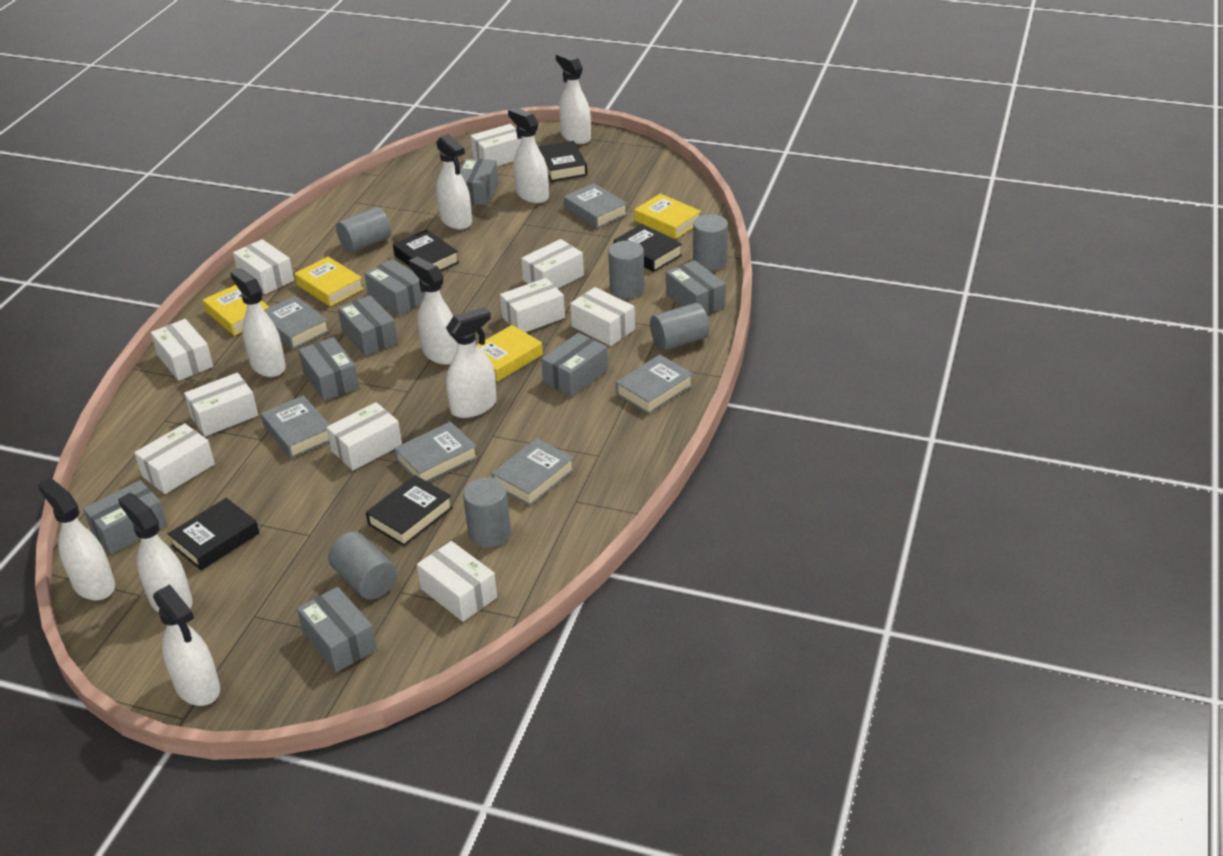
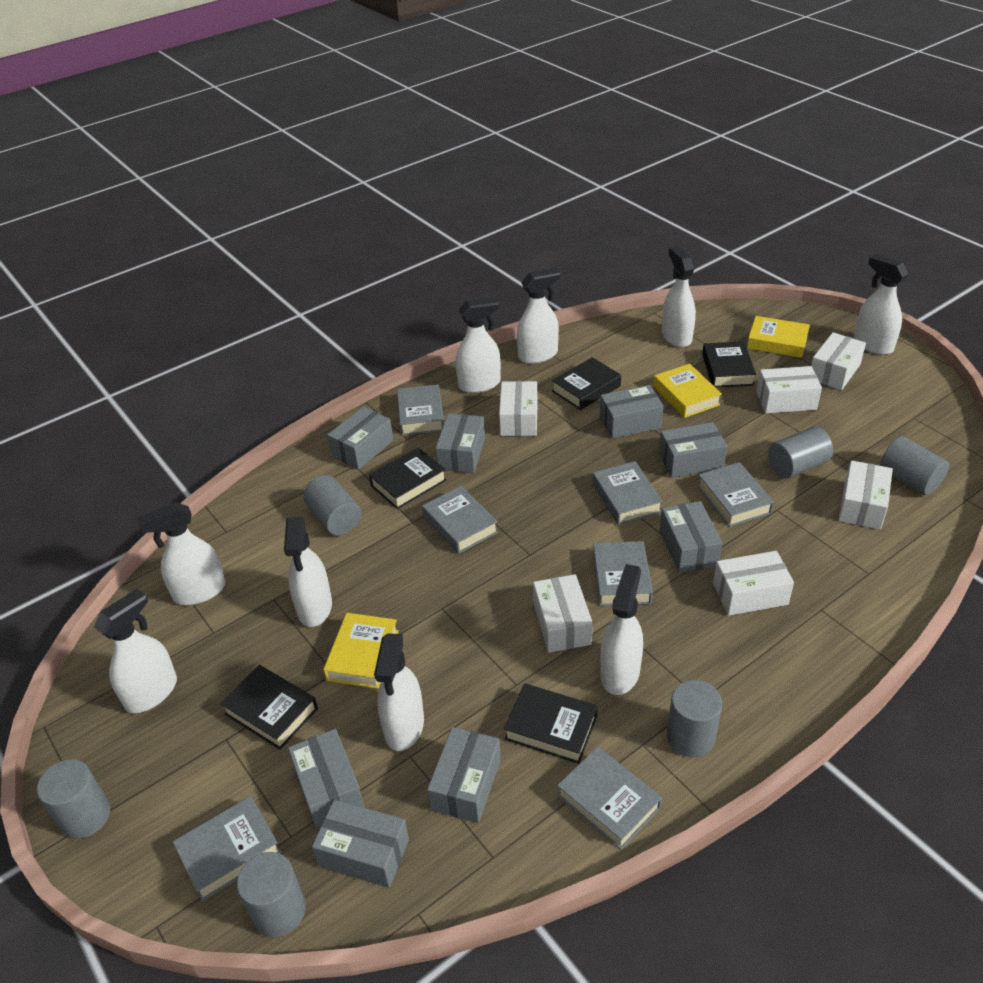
grey book: 6 -> 7
white box: 10 -> 6
yellow book: 4 -> 3

